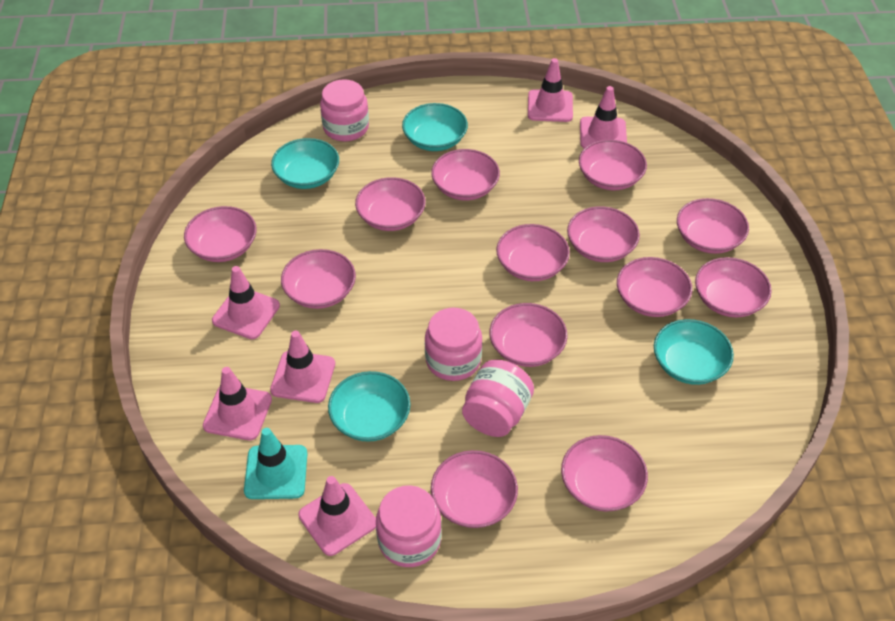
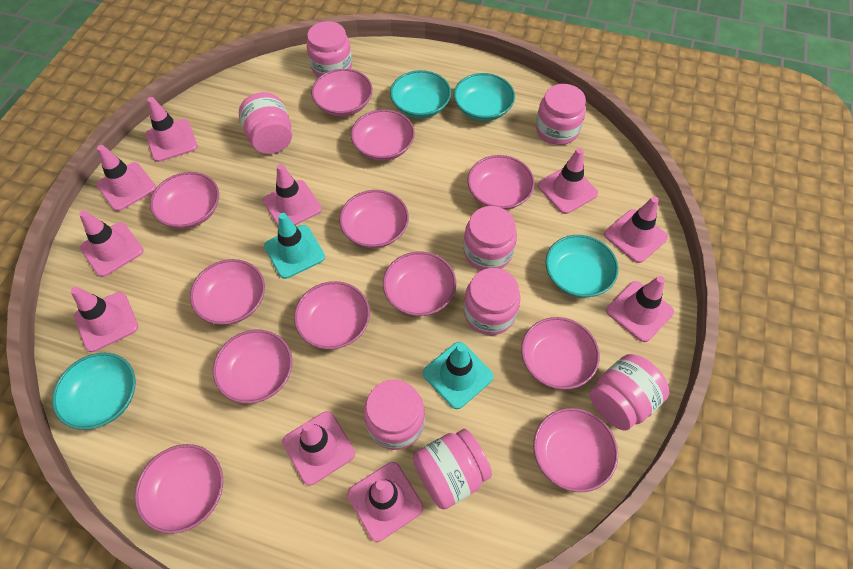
pink bowl: 13 -> 12
pink jar: 4 -> 8
pink traffic cone: 6 -> 10
turquoise traffic cone: 1 -> 2

